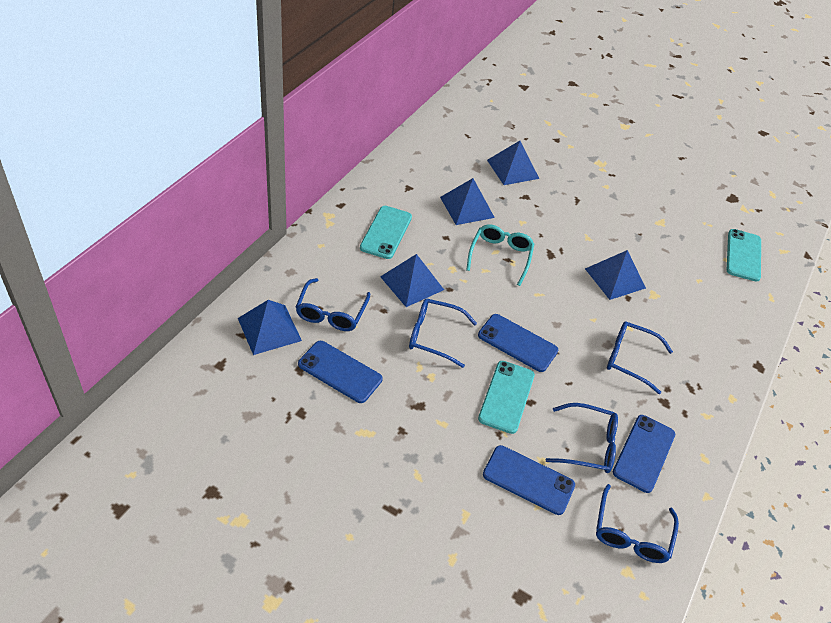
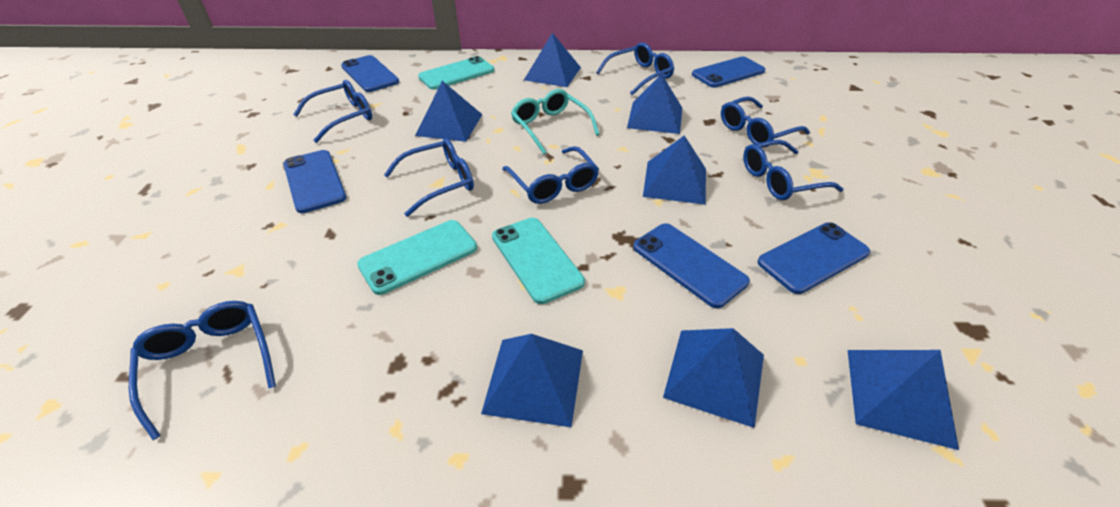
blue glasses: 5 -> 7
blue phone: 4 -> 5
blue pyramid: 5 -> 7

